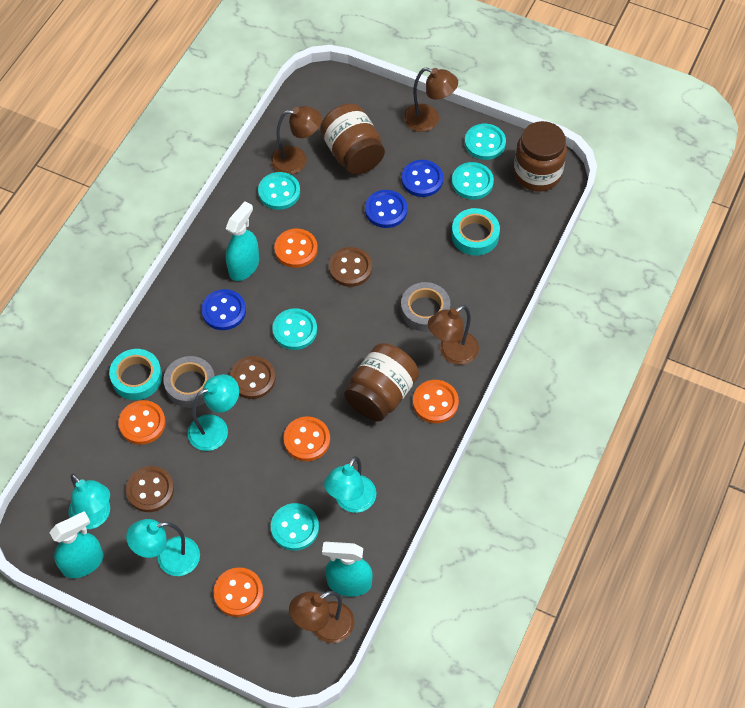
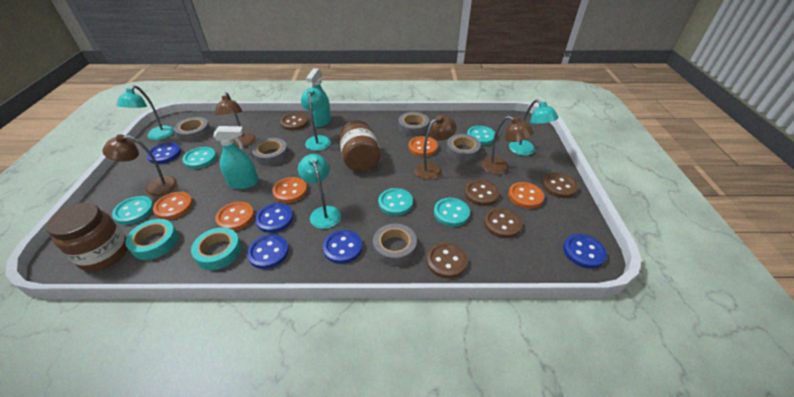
blue button: 3 -> 5
brown button: 3 -> 5
brown jar: 3 -> 2
grey tape: 2 -> 5
turquoise spray bottle: 3 -> 2

